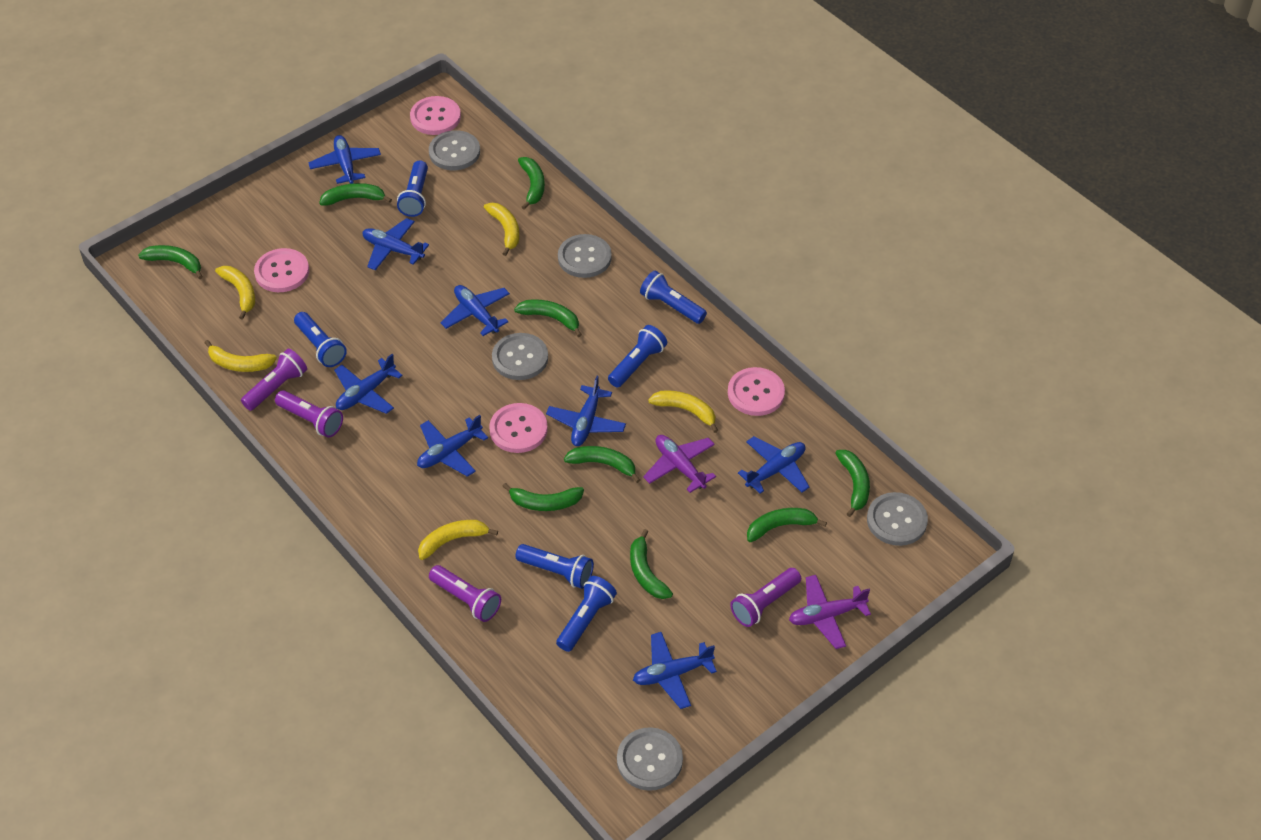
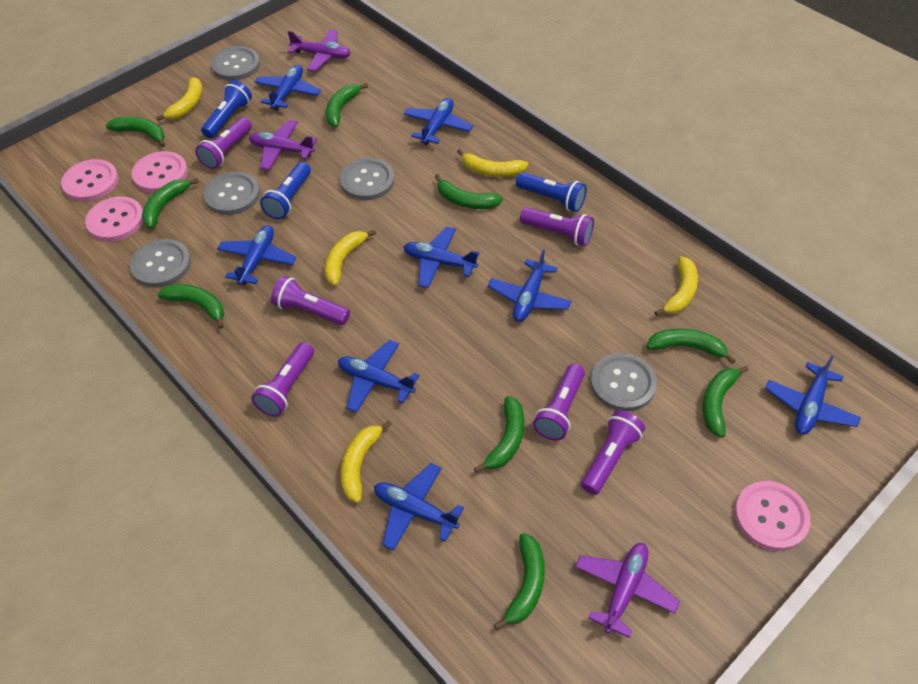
blue flashlight: 6 -> 3
purple flashlight: 4 -> 6
purple plane: 2 -> 3

